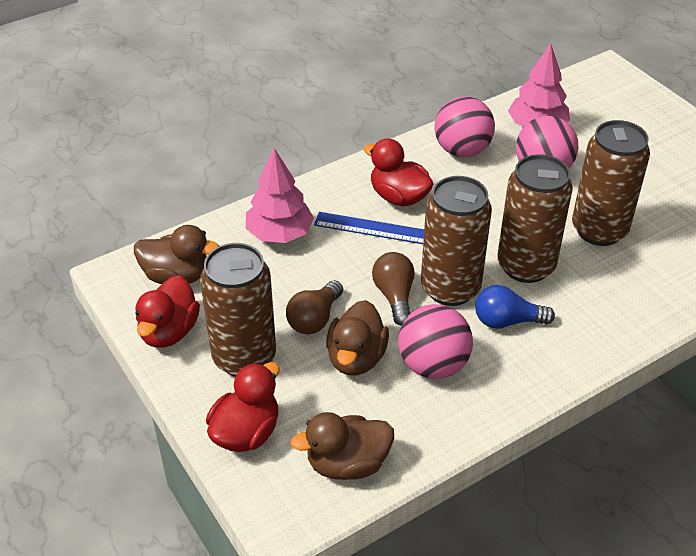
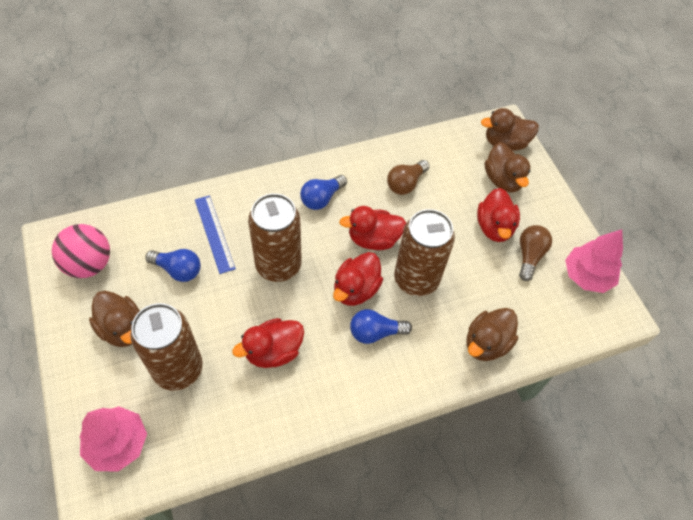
blue light bulb: 1 -> 3
brown can: 4 -> 3
brown duck: 3 -> 4
pink ball: 3 -> 1
red duck: 3 -> 4

